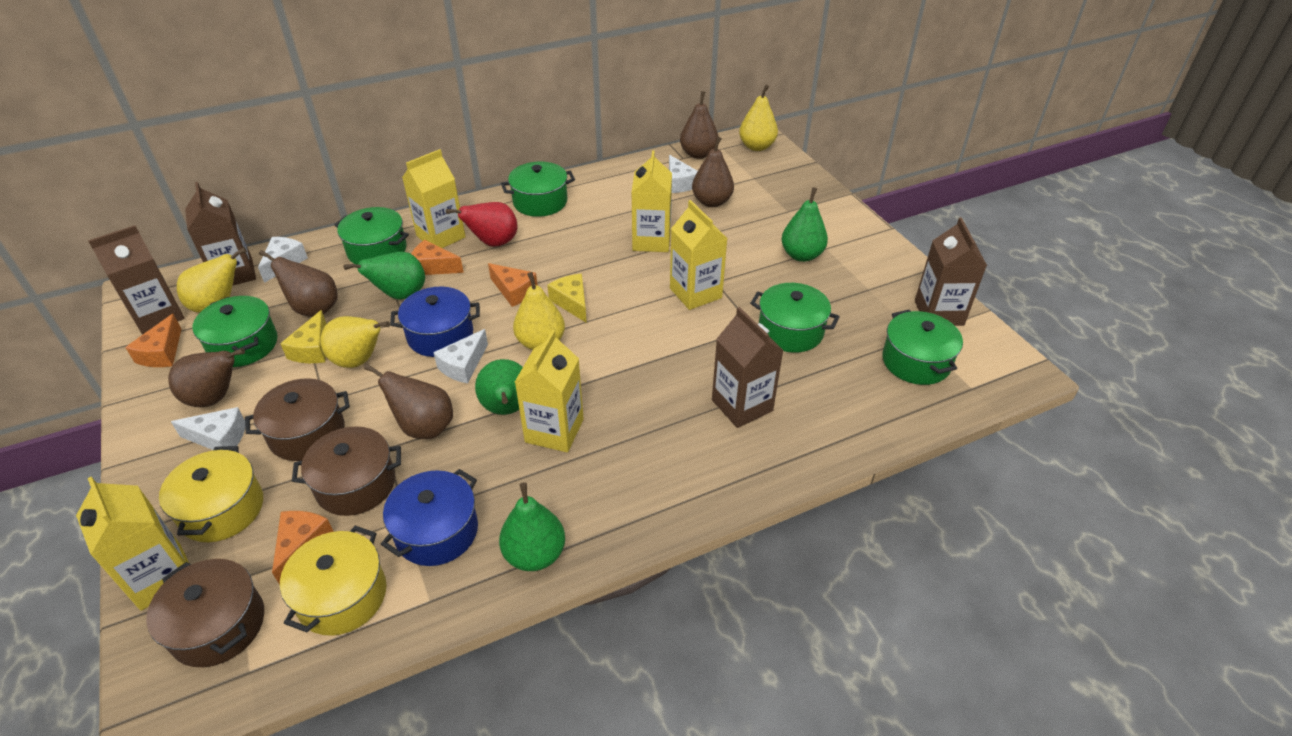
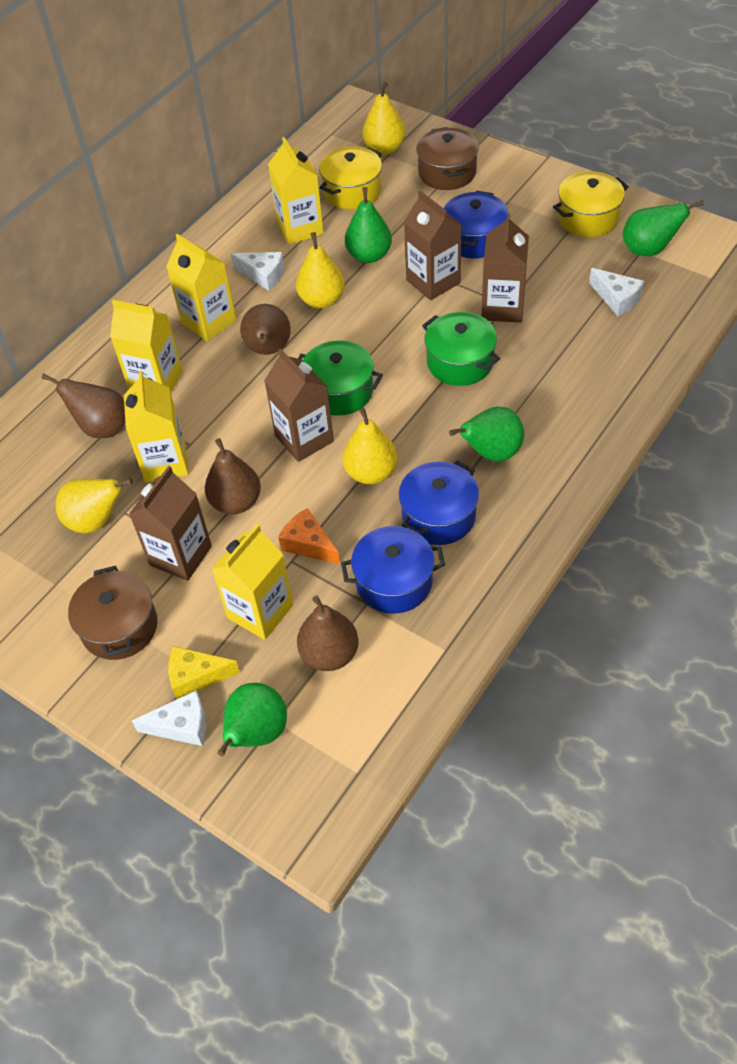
blue pot: 2 -> 3
brown pear: 5 -> 4
brown pot: 3 -> 2
green pot: 5 -> 2
orange cheese: 4 -> 1
red pear: 1 -> 0
white cheese: 4 -> 3
yellow cheese: 2 -> 1

